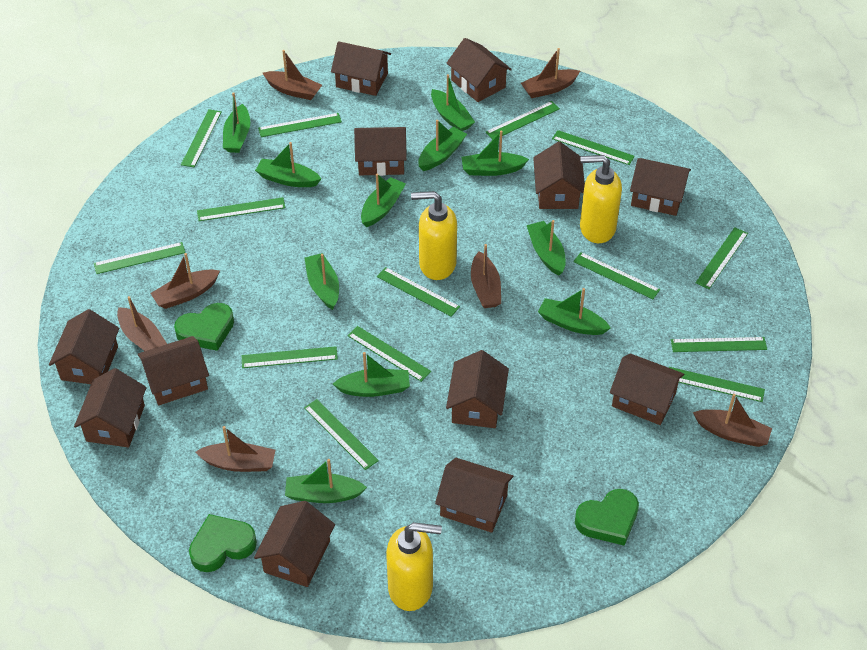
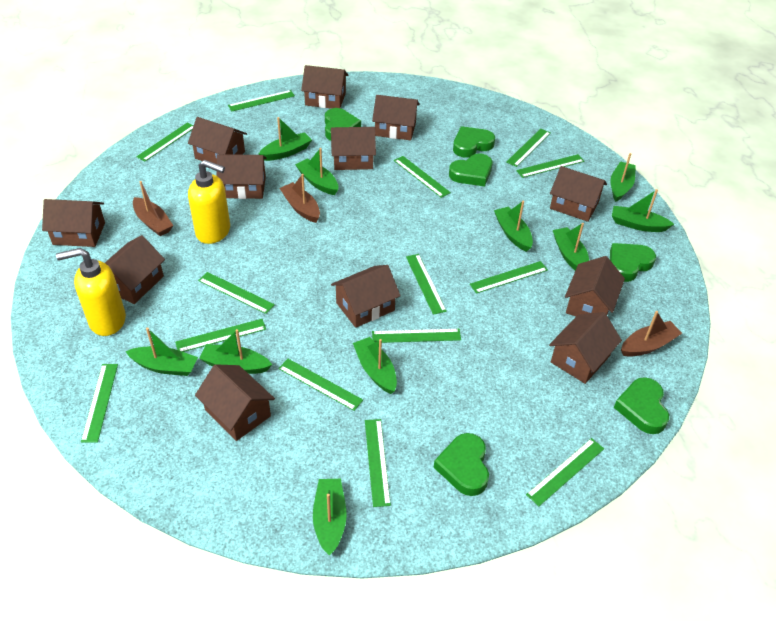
brown boat: 7 -> 3
green boat: 11 -> 10
green heart: 3 -> 6
yellow soap dispenser: 3 -> 2

